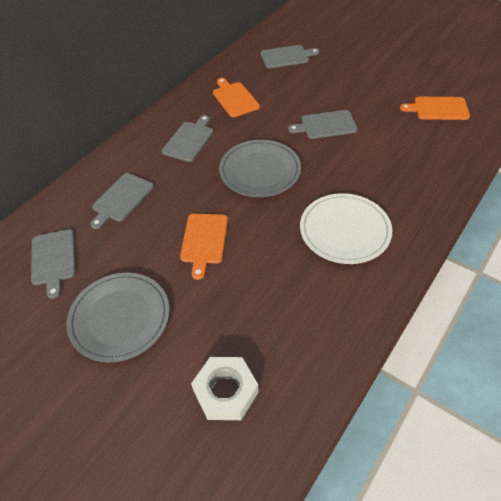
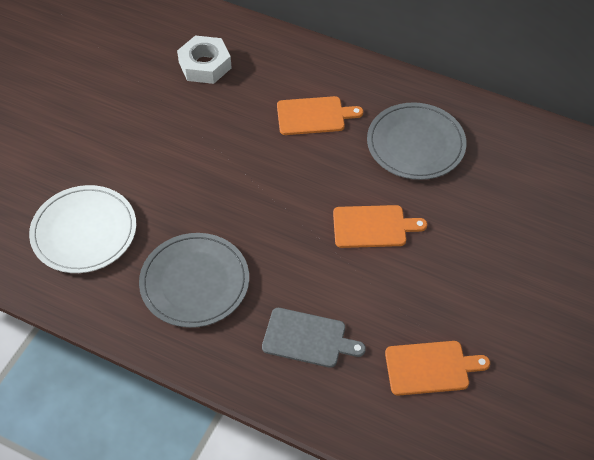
grey cutting board: 5 -> 1

